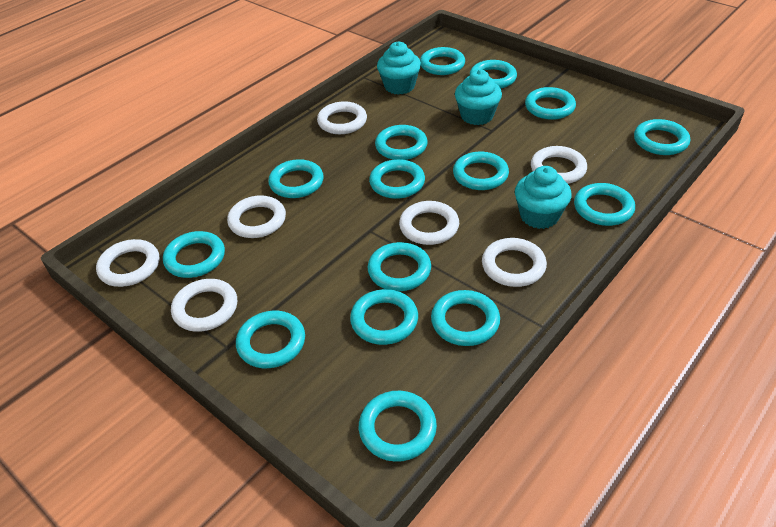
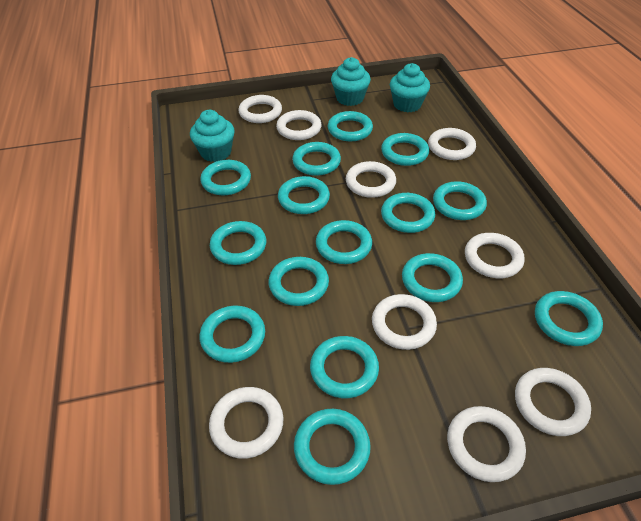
white ring: 7 -> 9

